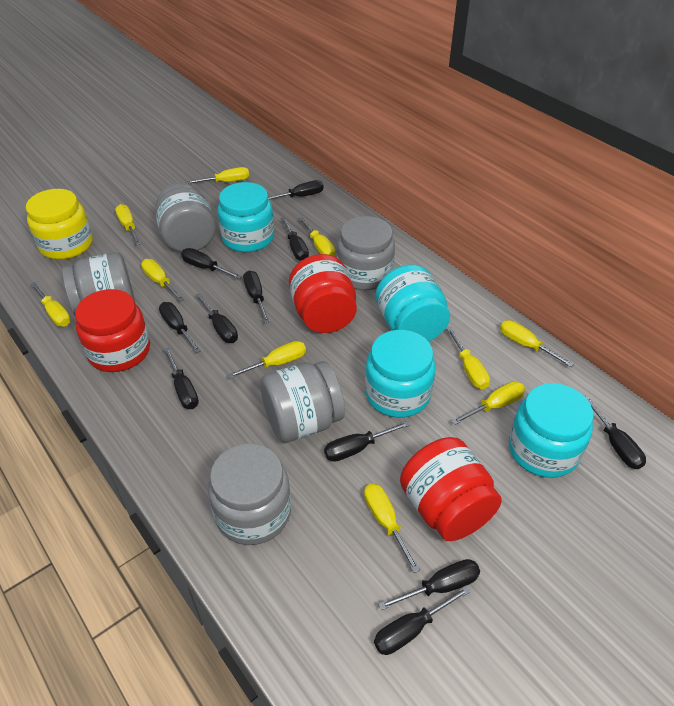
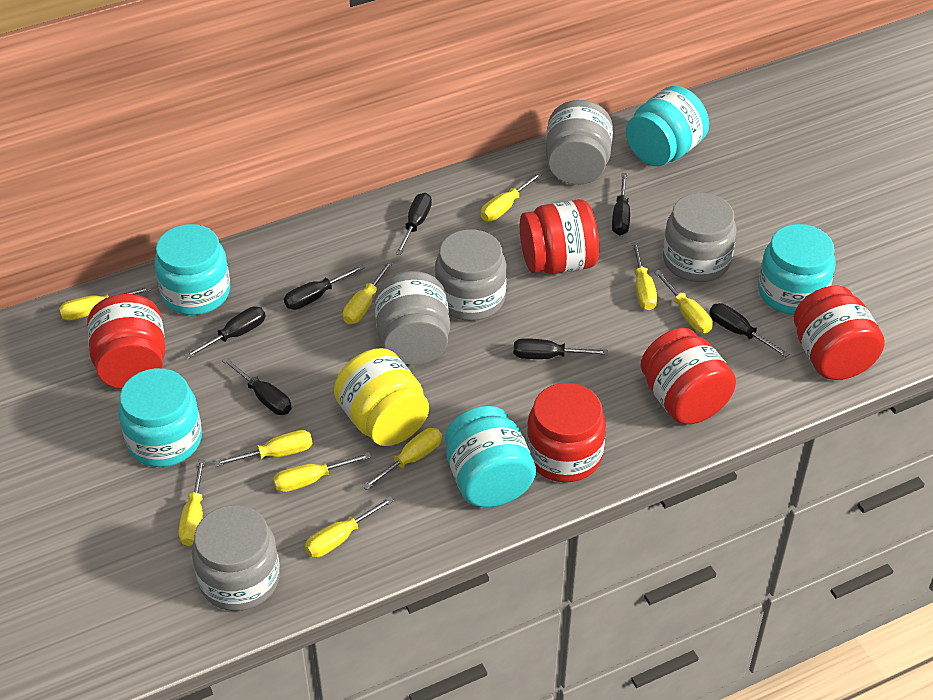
black screwdriver: 11 -> 7
red jar: 3 -> 5
turquoise jar: 4 -> 5

